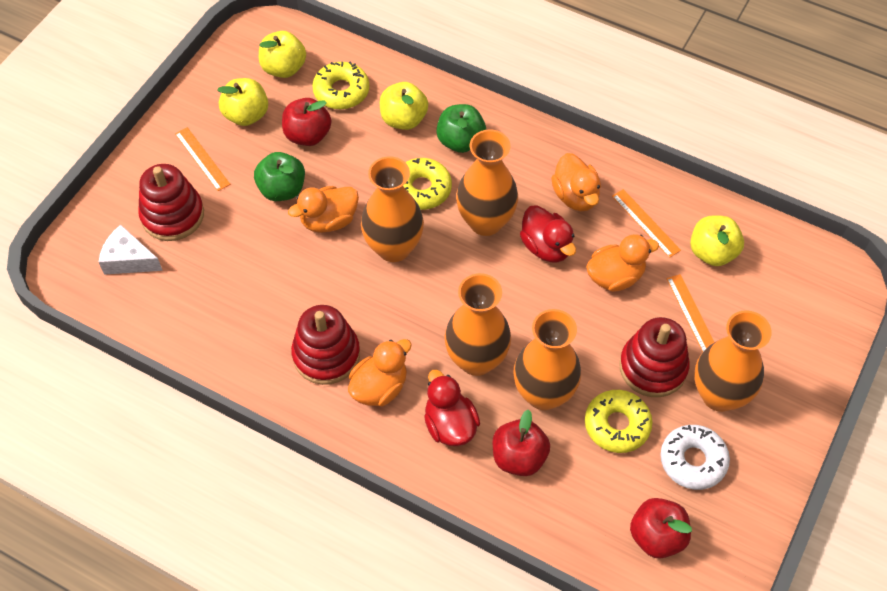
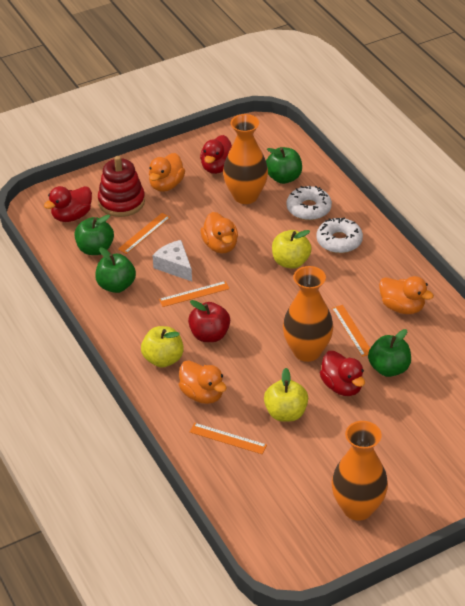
green apple: 2 -> 4
orange ruler: 3 -> 4
orange vase: 5 -> 3
red apple: 3 -> 1
red duck: 2 -> 3
red stacking toy: 3 -> 1
white donut: 1 -> 2
yellow apple: 4 -> 3
yellow donut: 3 -> 0

